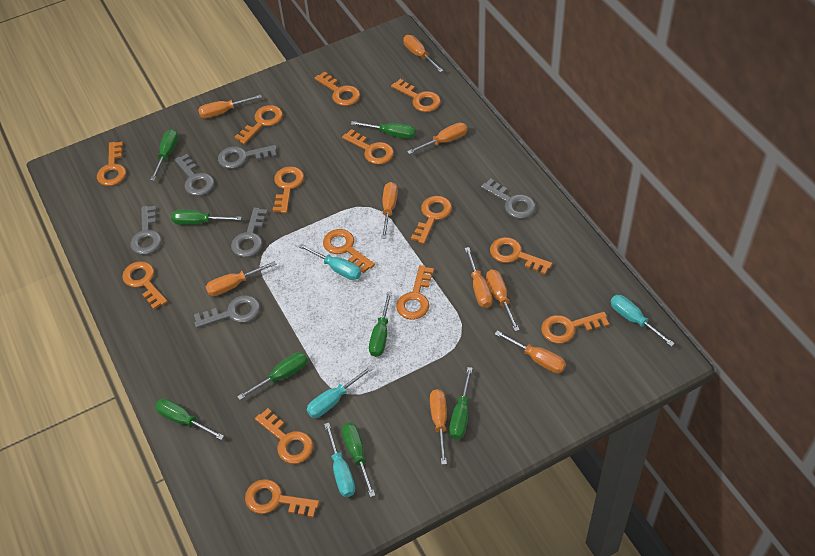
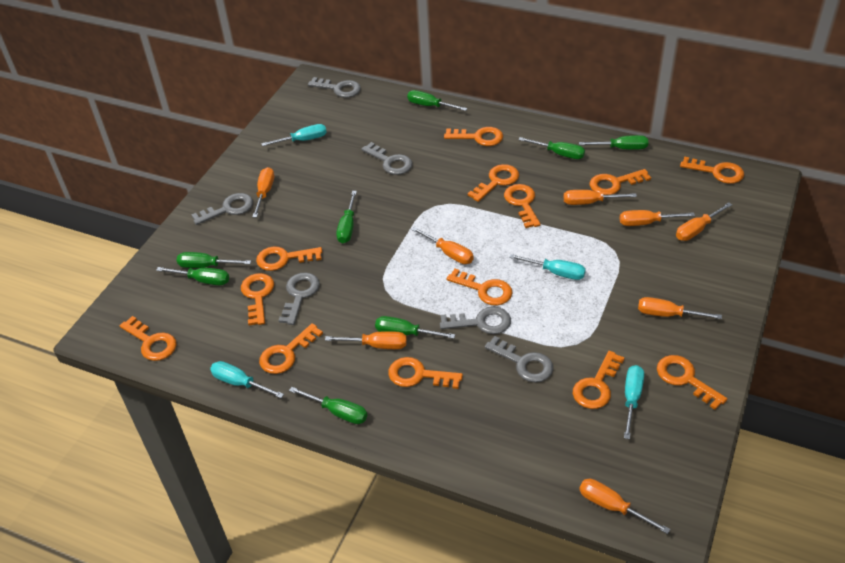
orange key: 14 -> 13
orange screwdriver: 9 -> 8

